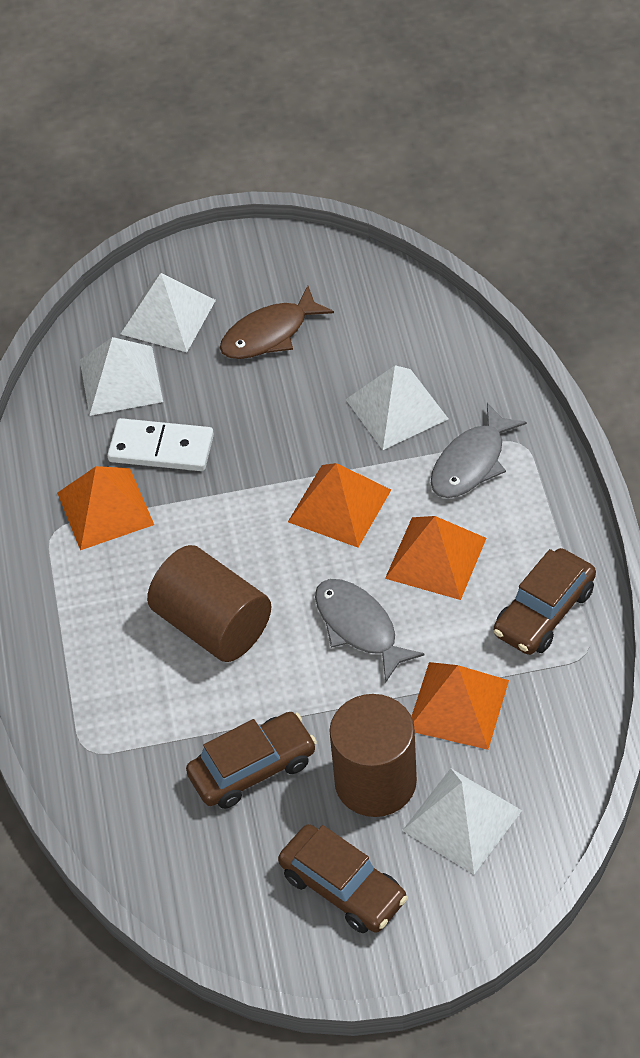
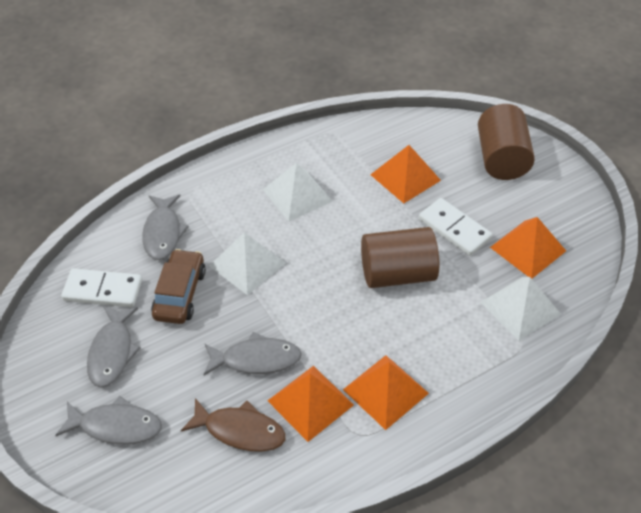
brown car: 3 -> 1
grey fish: 2 -> 4
white domino: 1 -> 2
white pyramid: 4 -> 3

